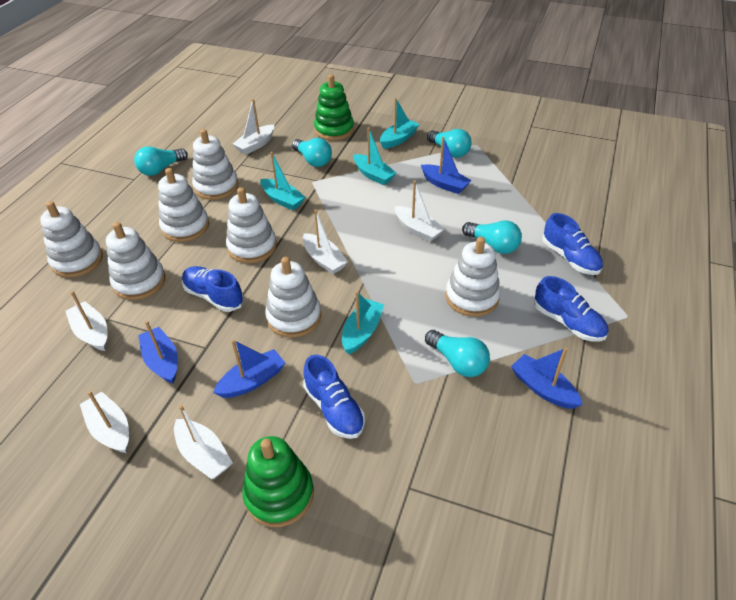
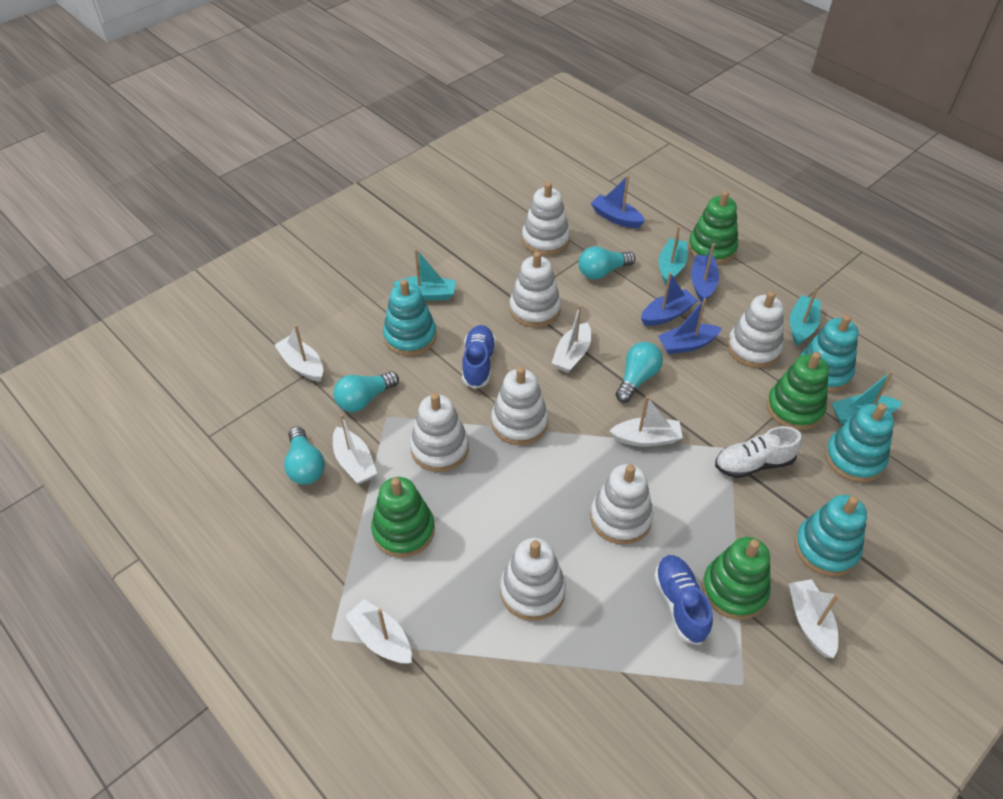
blue shoe: 4 -> 2
green stacking toy: 2 -> 4
turquoise light bulb: 5 -> 4
turquoise stacking toy: 0 -> 4
white shoe: 0 -> 1

